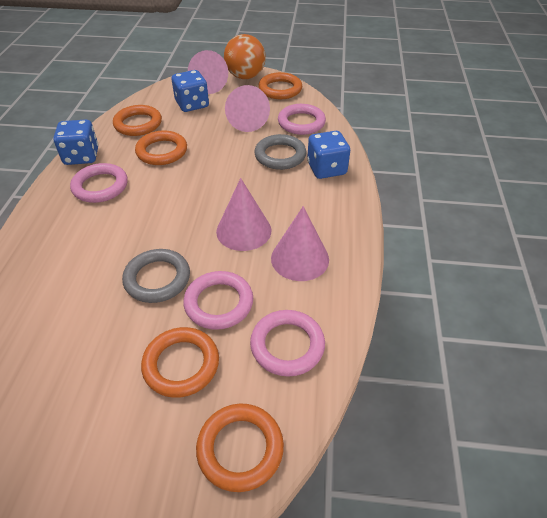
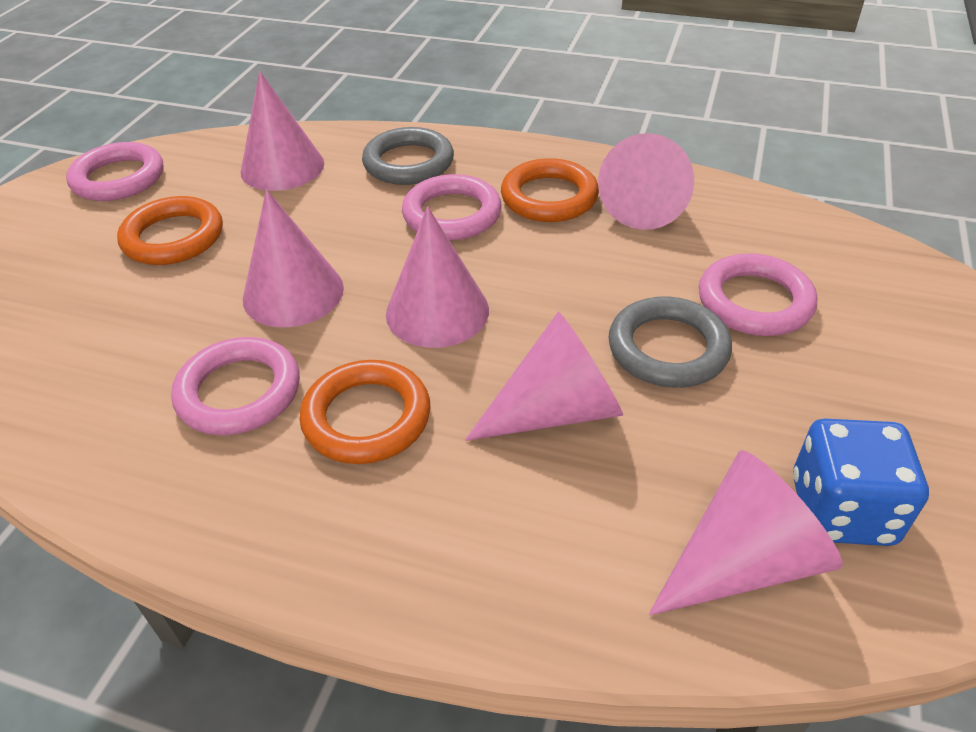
blue dice: 3 -> 1
orange ball: 1 -> 0
orange ring: 5 -> 3
pink cone: 4 -> 6

